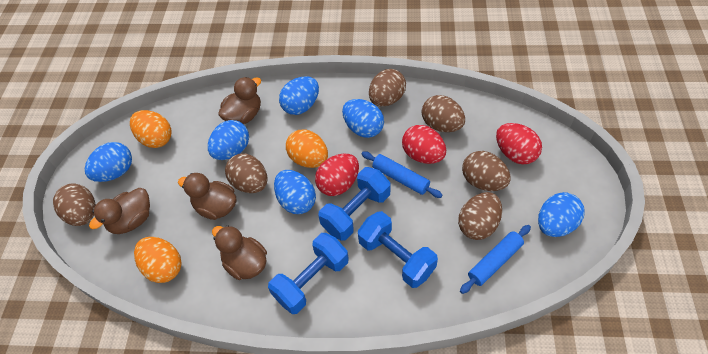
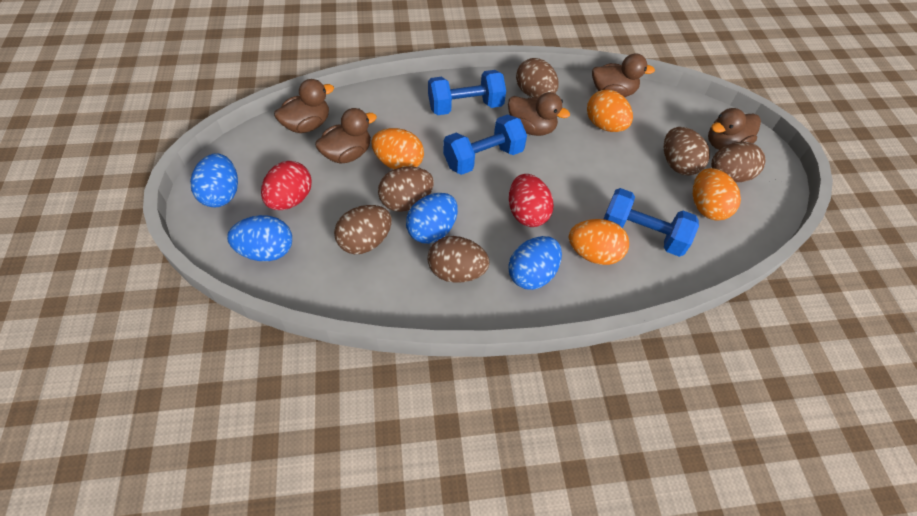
blue egg: 6 -> 4
blue rolling pin: 2 -> 0
brown duck: 4 -> 5
orange egg: 3 -> 4
red egg: 3 -> 2

